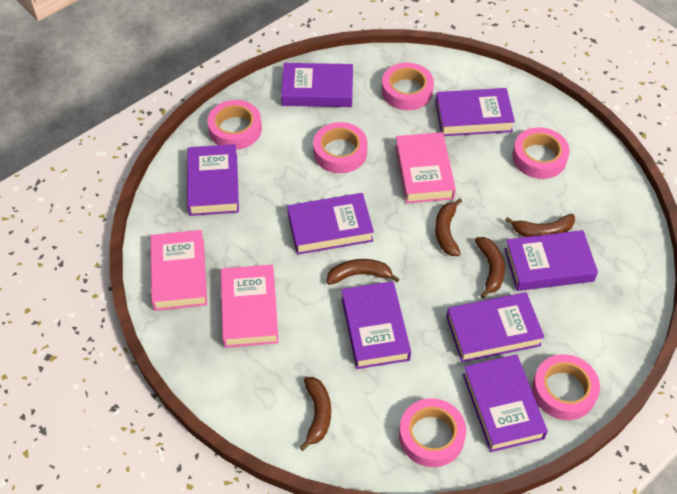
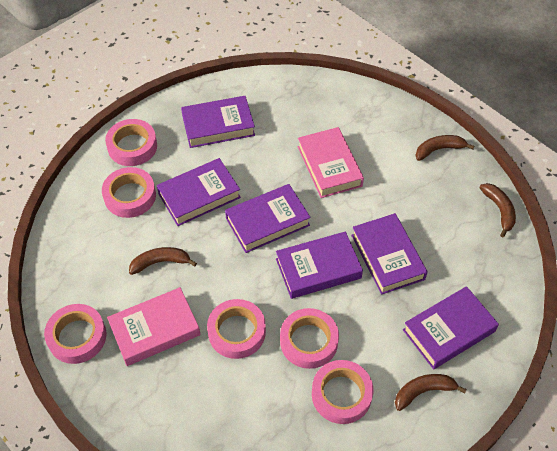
brown banana: 5 -> 4
pink book: 3 -> 2
purple book: 8 -> 6

